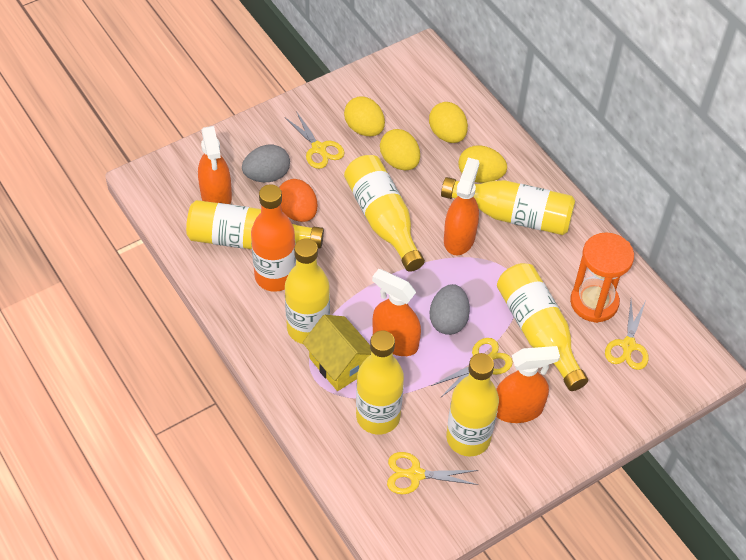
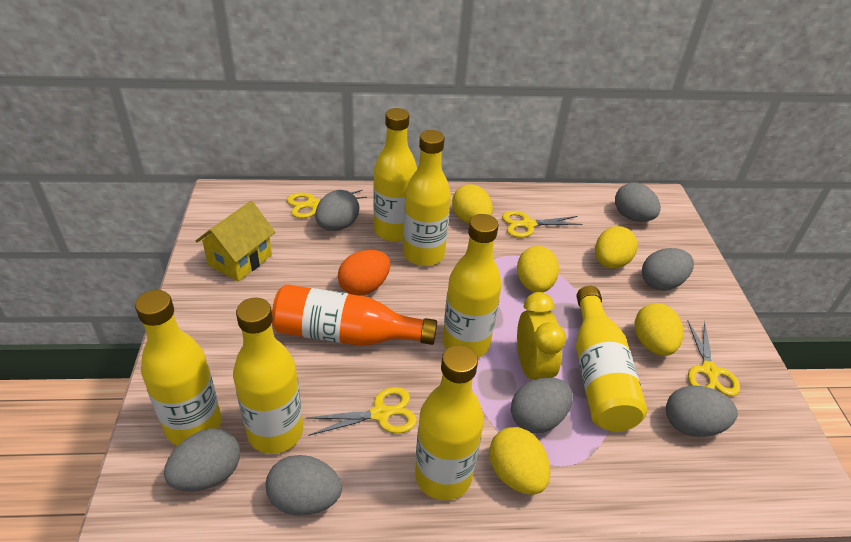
grey egg: 2 -> 7
orange hourglass: 1 -> 0
orange spray bottle: 4 -> 0
yellow clock: 0 -> 1
yellow egg: 4 -> 5

